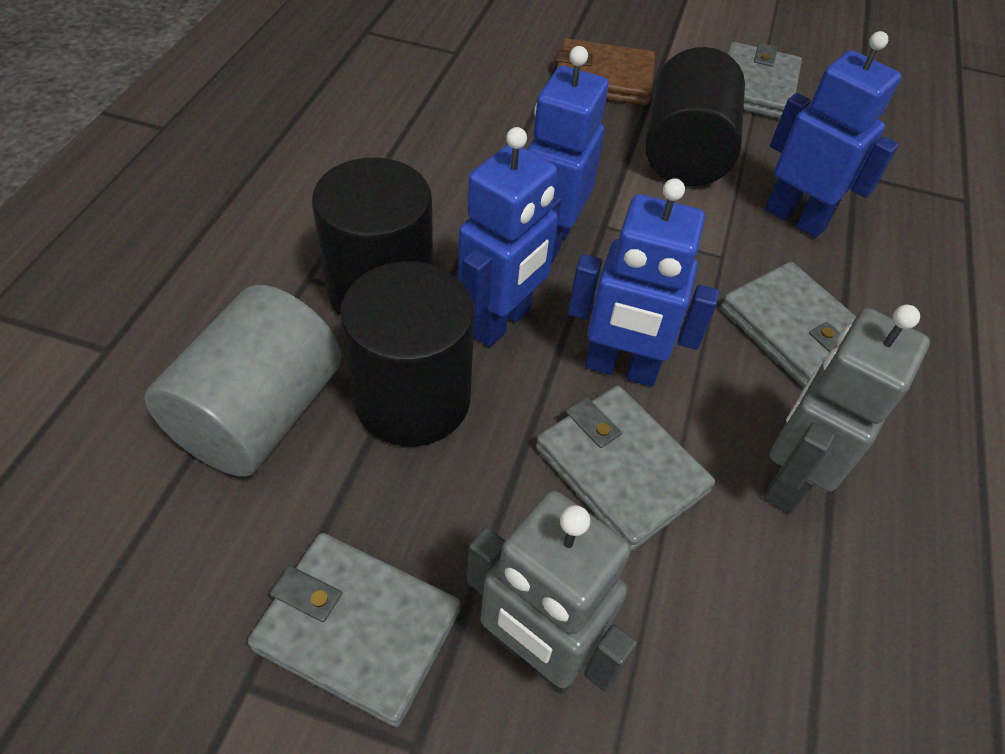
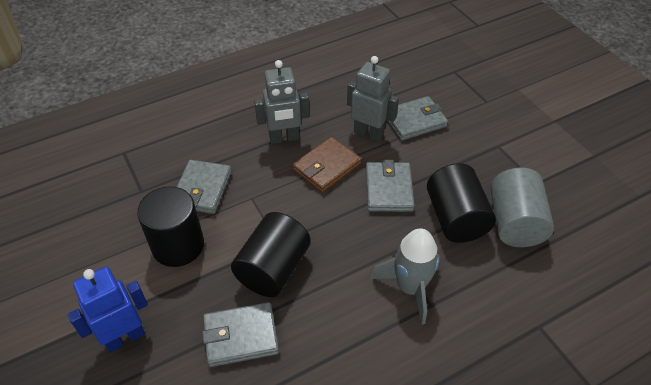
blue robot: 4 -> 1
grey rocket: 0 -> 1

